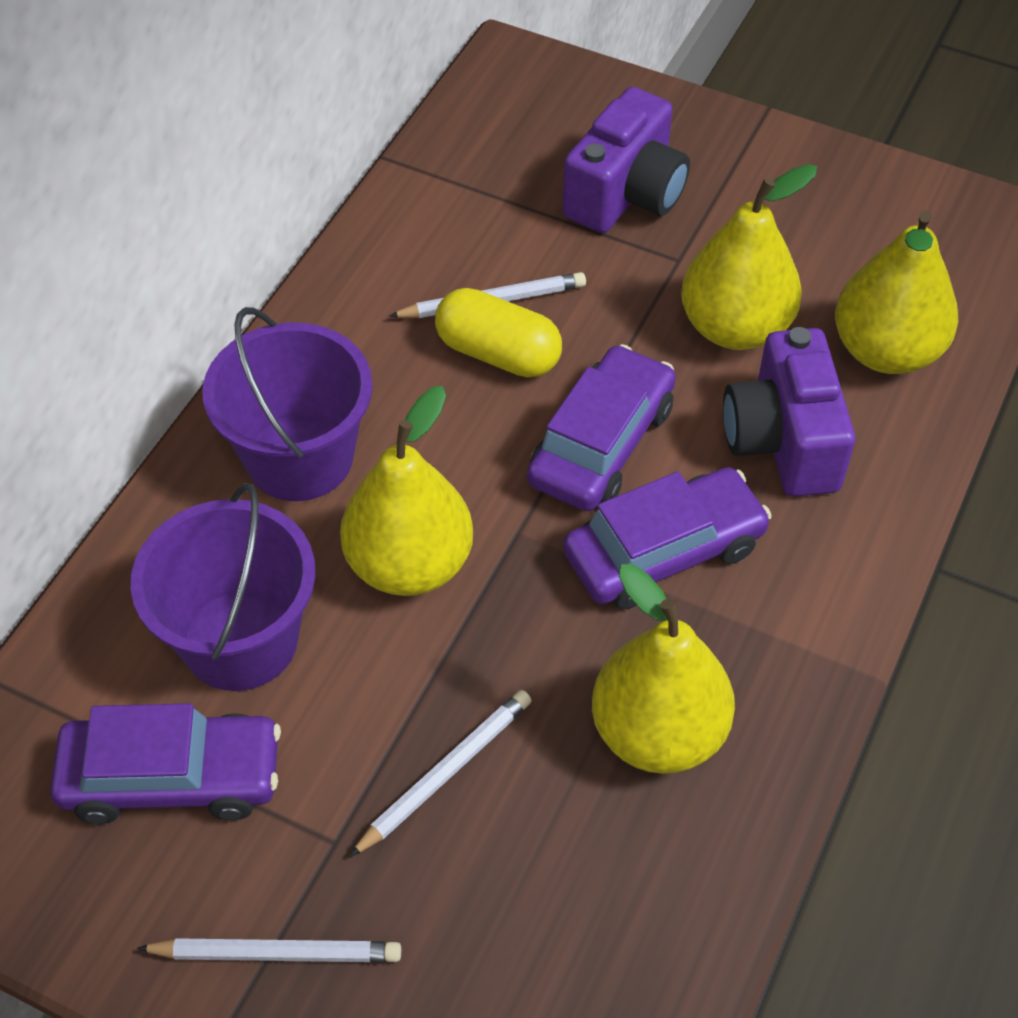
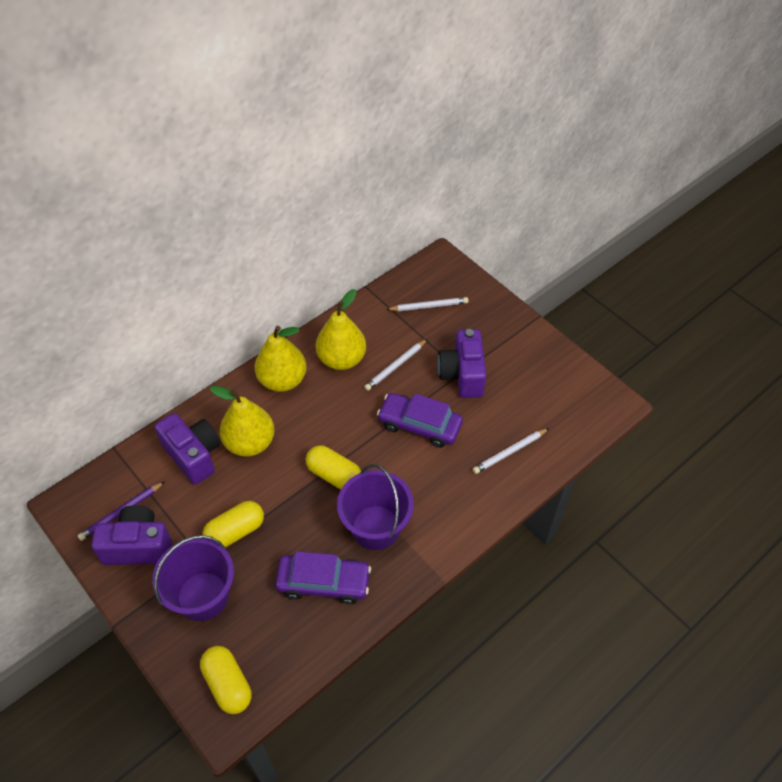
purple camera: 2 -> 3
purple car: 3 -> 2
purple pencil: 0 -> 1
yellow capsule: 1 -> 3
yellow pear: 4 -> 3

